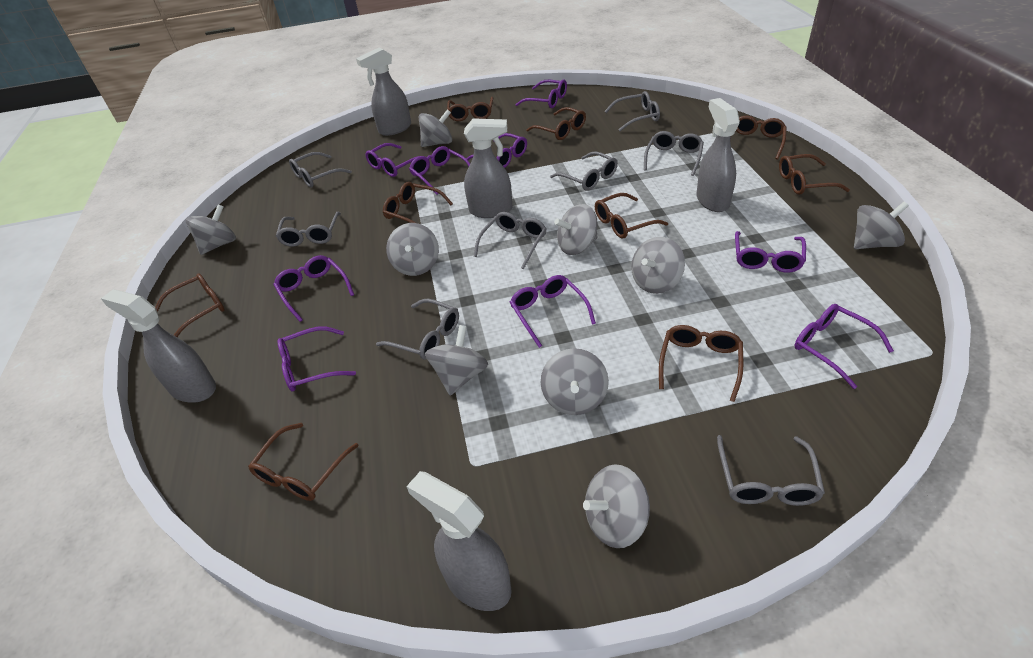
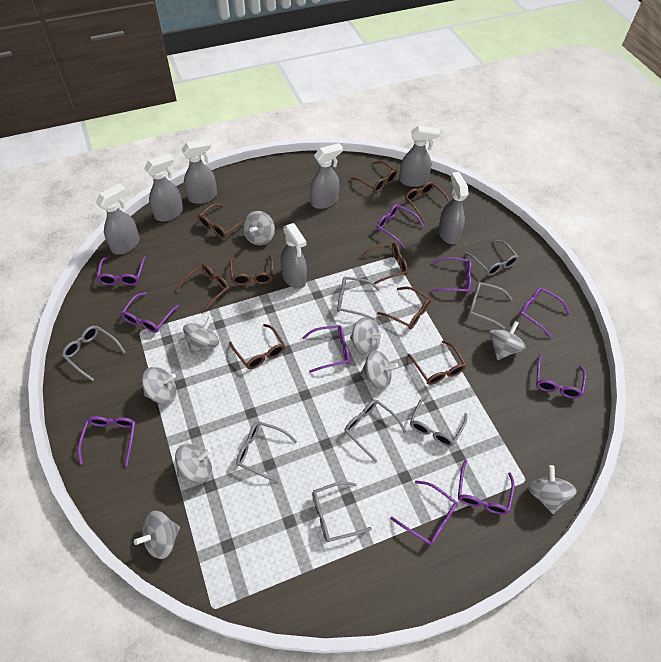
grey spray bottle: 5 -> 7
purple glasses: 9 -> 10

